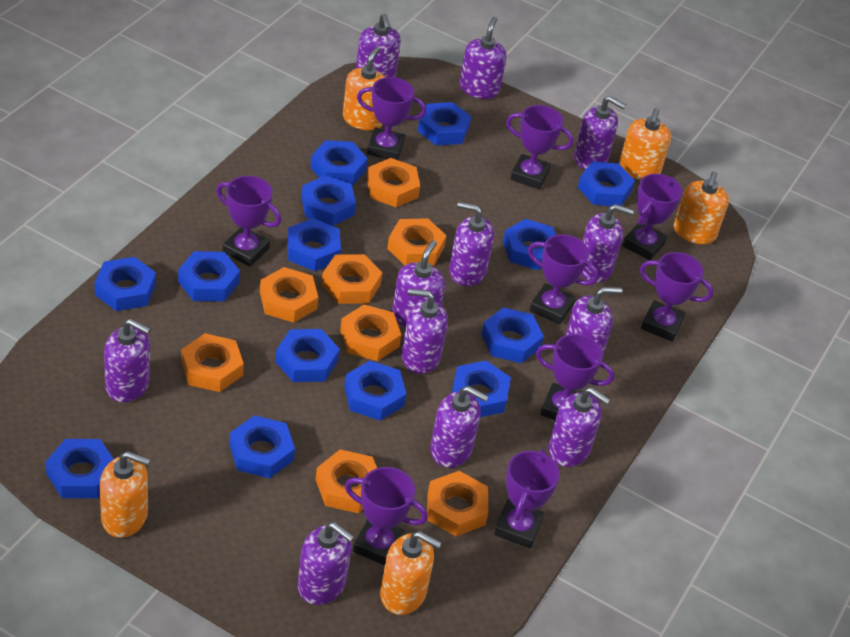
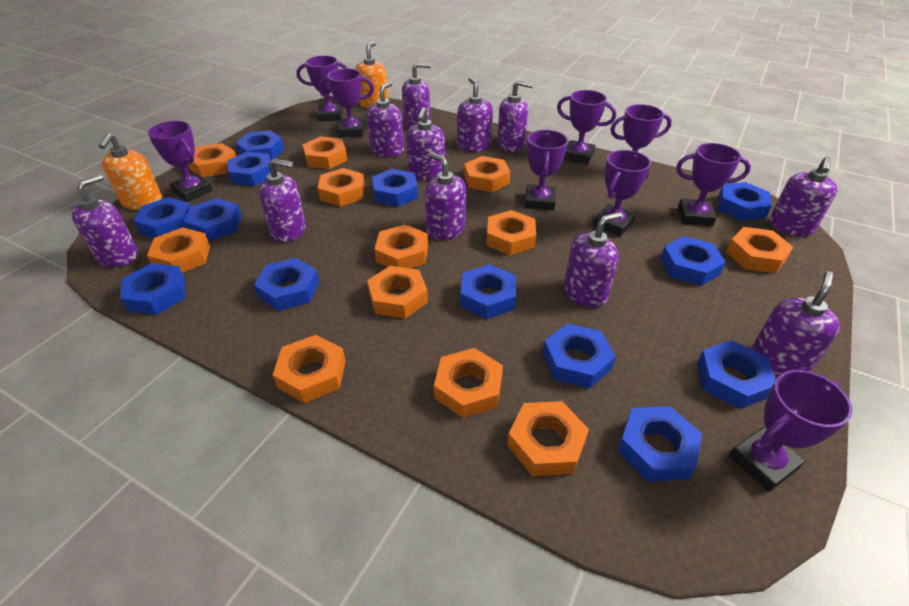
blue nut: 14 -> 13
orange nut: 8 -> 12
orange soap dispenser: 5 -> 2
purple soap dispenser: 12 -> 11

